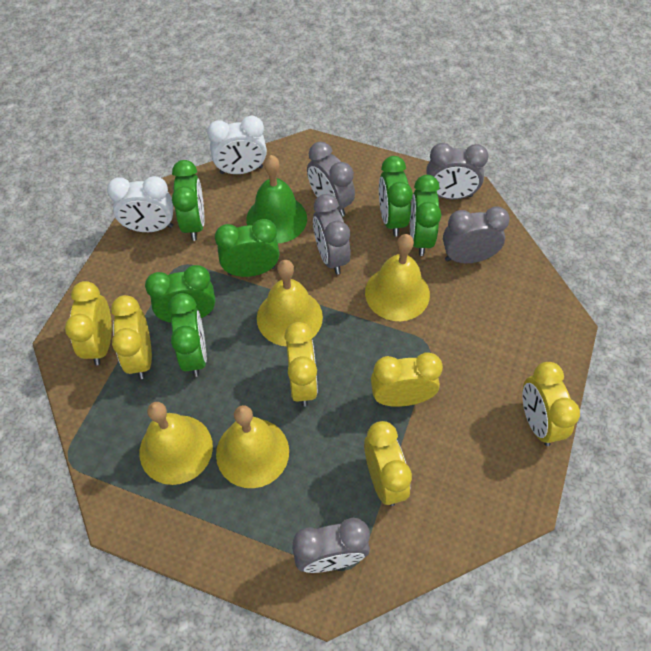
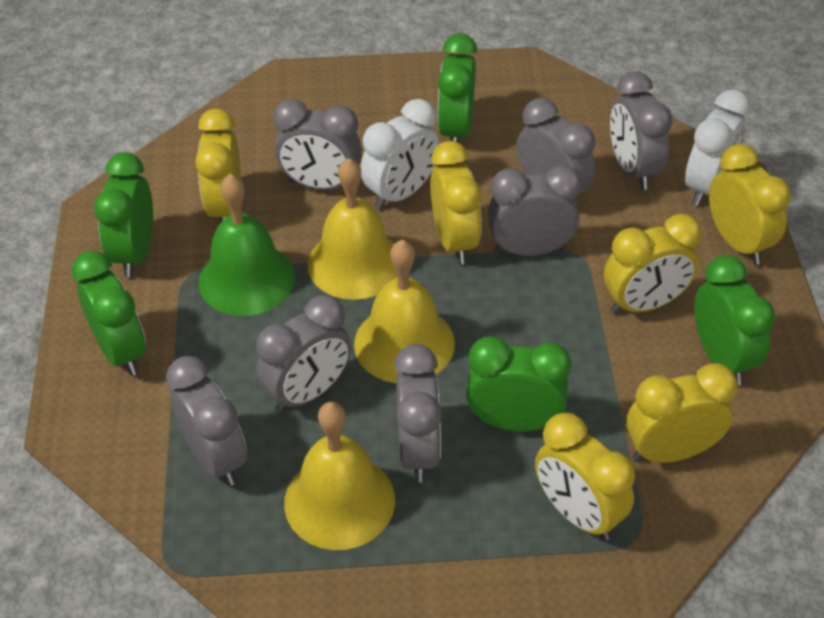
green clock: 6 -> 5
grey clock: 5 -> 7
yellow bell: 4 -> 3

